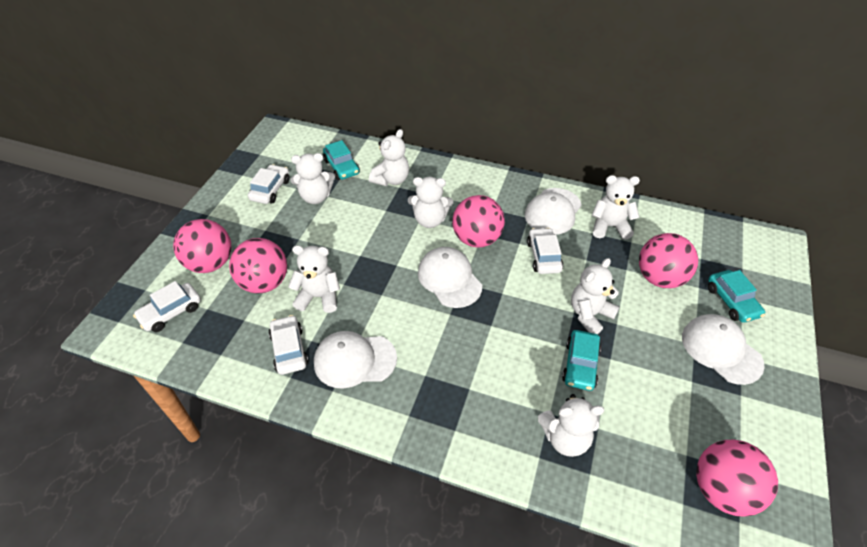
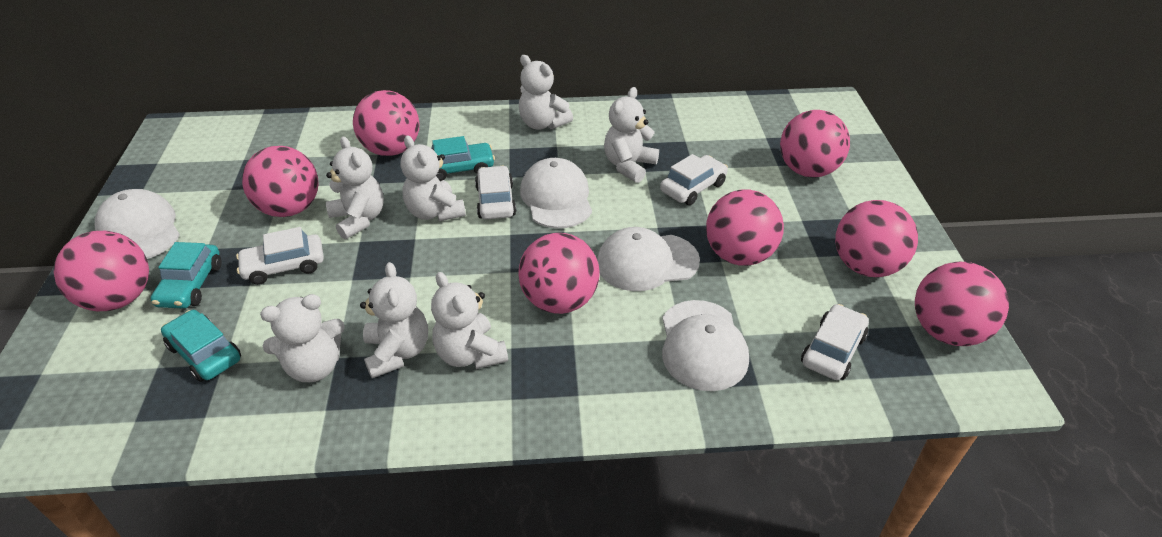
pink ball: 5 -> 8

